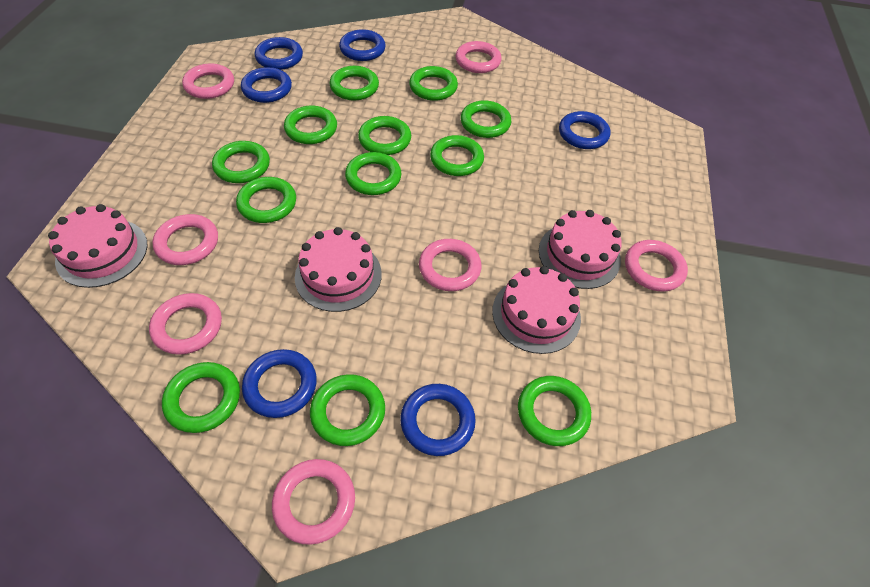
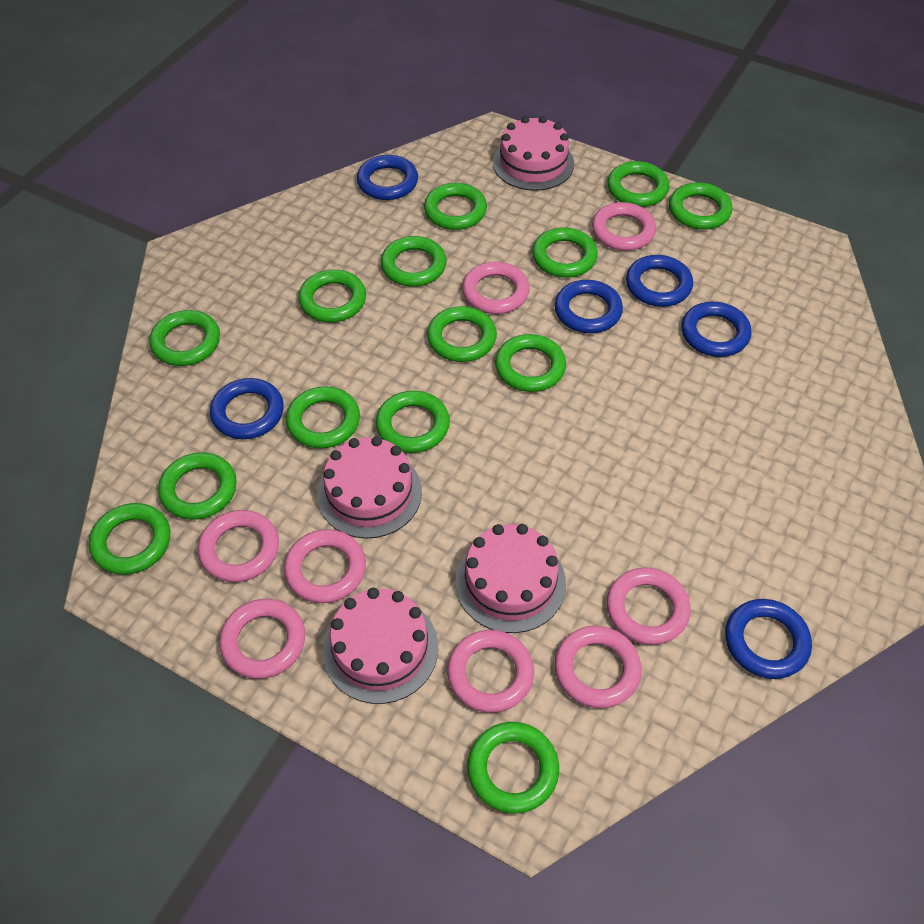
green ring: 12 -> 14
pink ring: 7 -> 8

